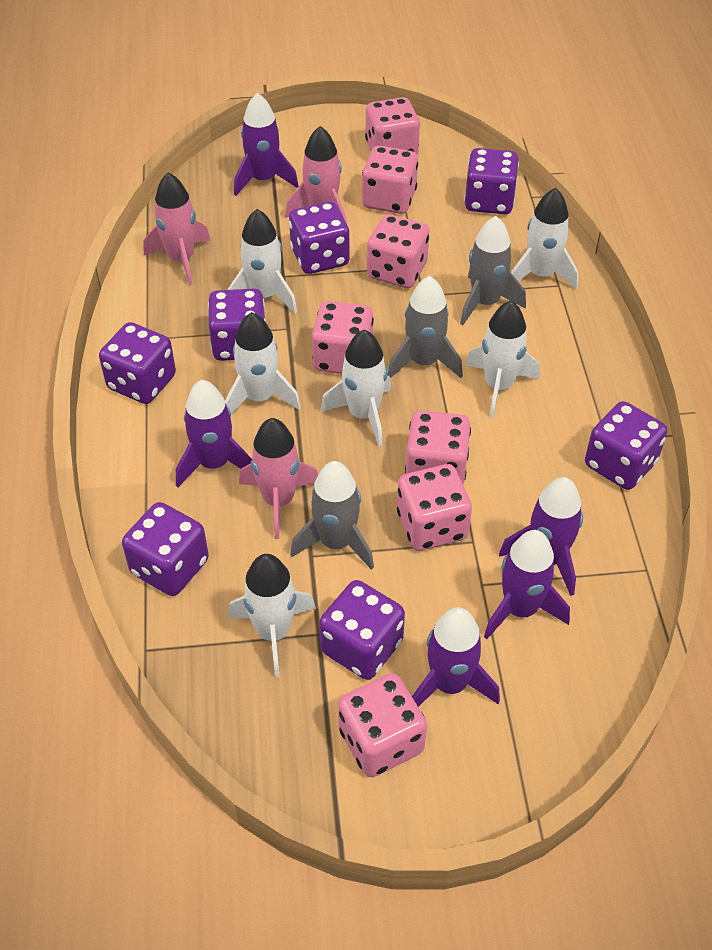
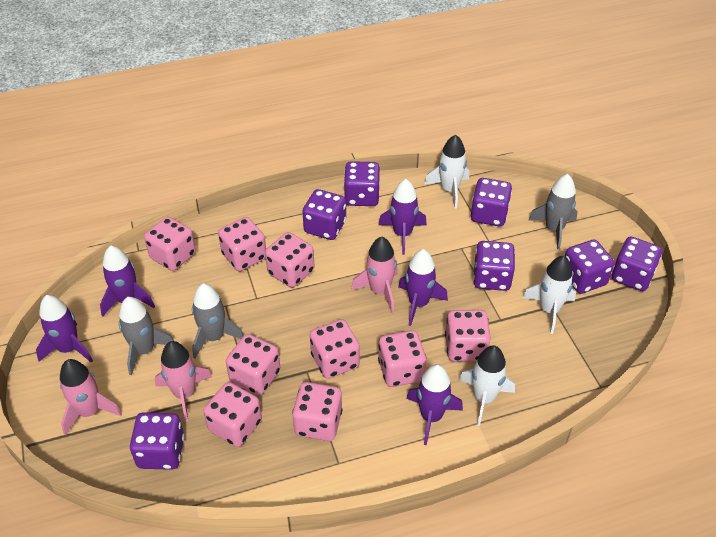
pink dice: 7 -> 9
white rocket: 6 -> 3

